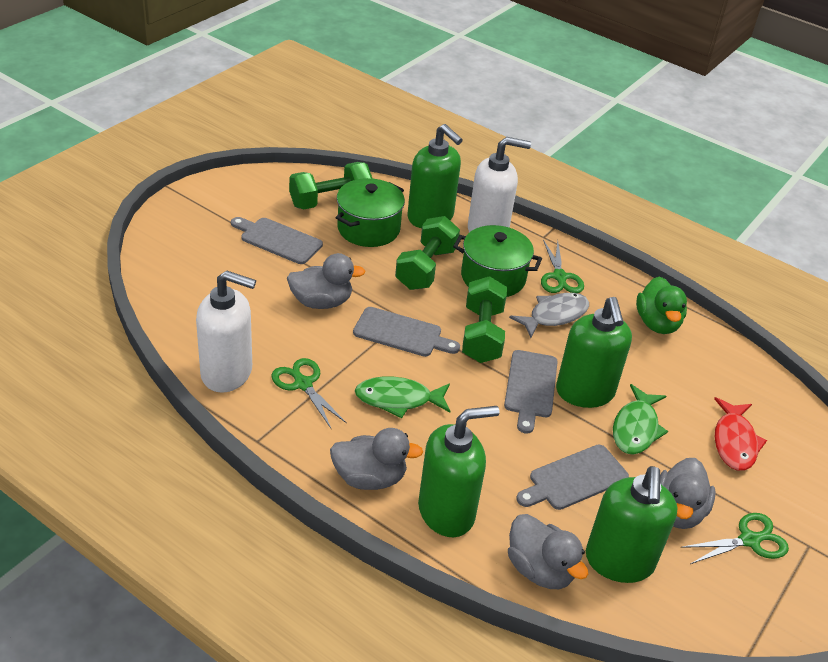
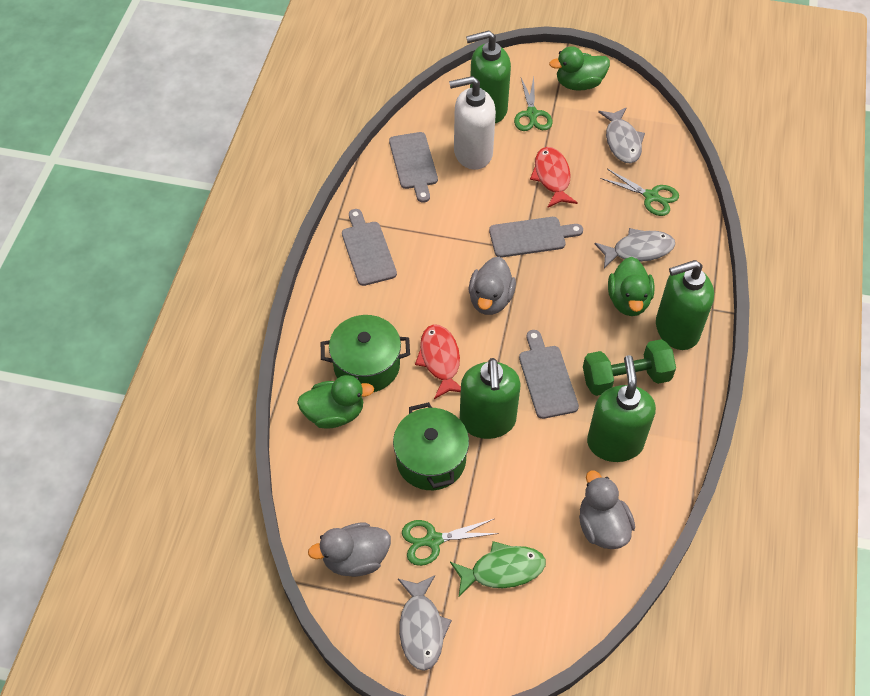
green duck: 1 -> 3
green dumbbell: 3 -> 1
green fish: 2 -> 1
grey duck: 4 -> 3
grey fish: 1 -> 3
red fish: 1 -> 2
white soap dispenser: 2 -> 1

